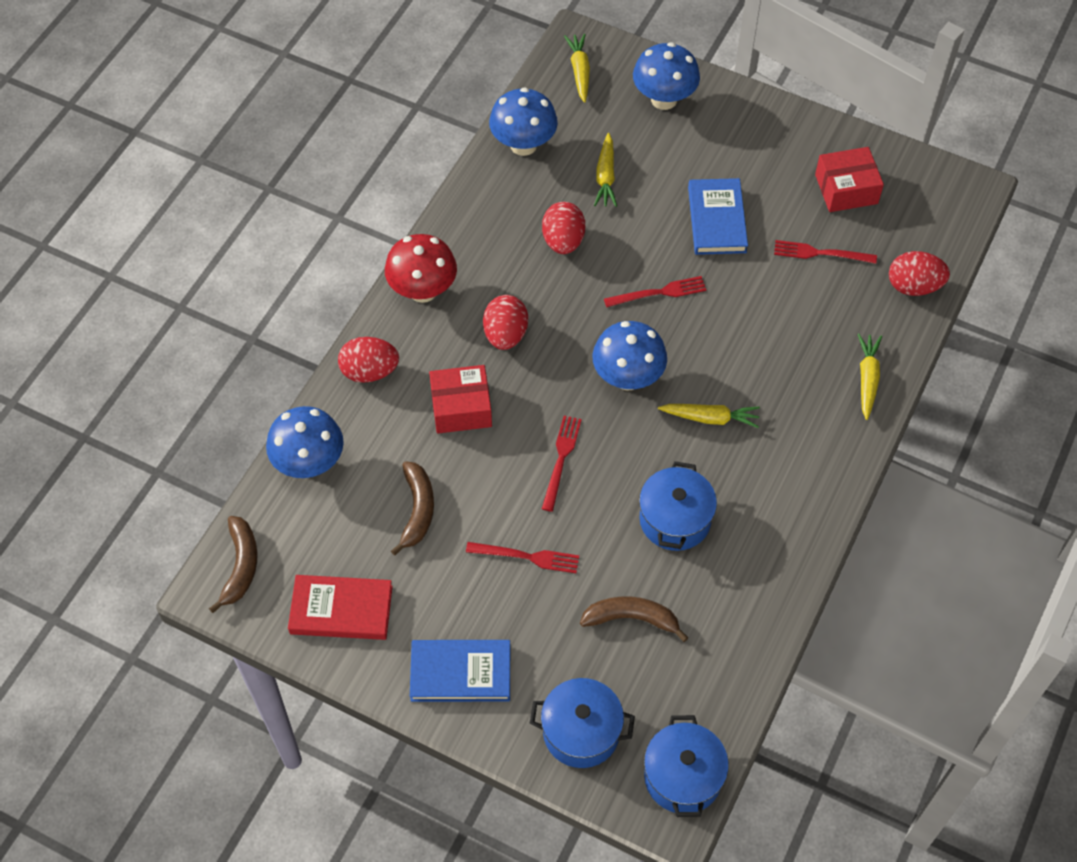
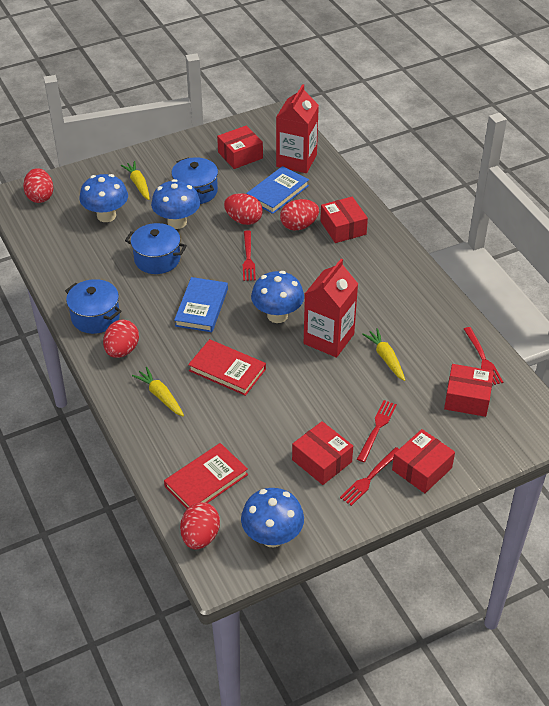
brown banana: 3 -> 0
red book: 1 -> 2
red box: 2 -> 5
red carton: 0 -> 2
red egg: 4 -> 5
red mushroom: 1 -> 0
yellow carrot: 4 -> 3

